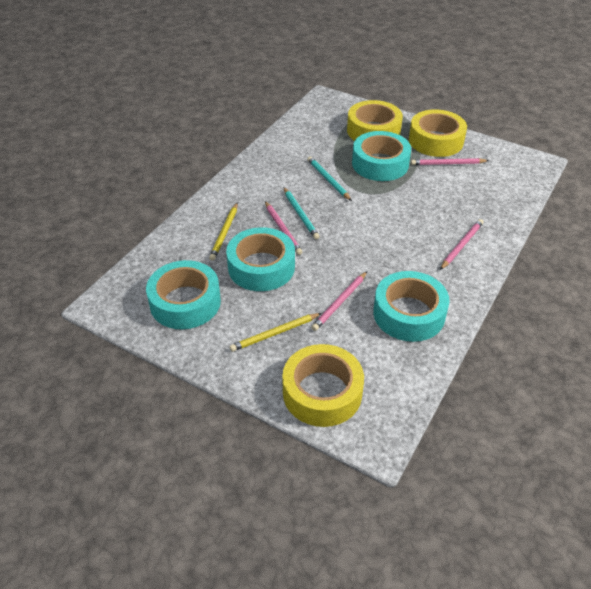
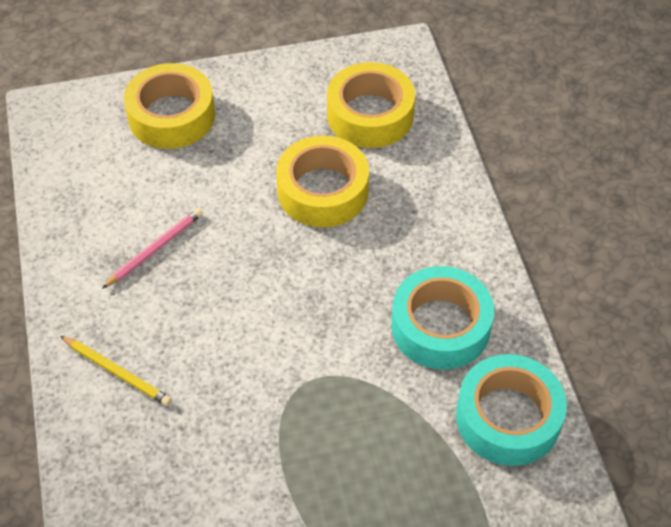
pink pencil: 4 -> 1
turquoise pencil: 2 -> 0
turquoise tape: 4 -> 2
yellow pencil: 2 -> 1

